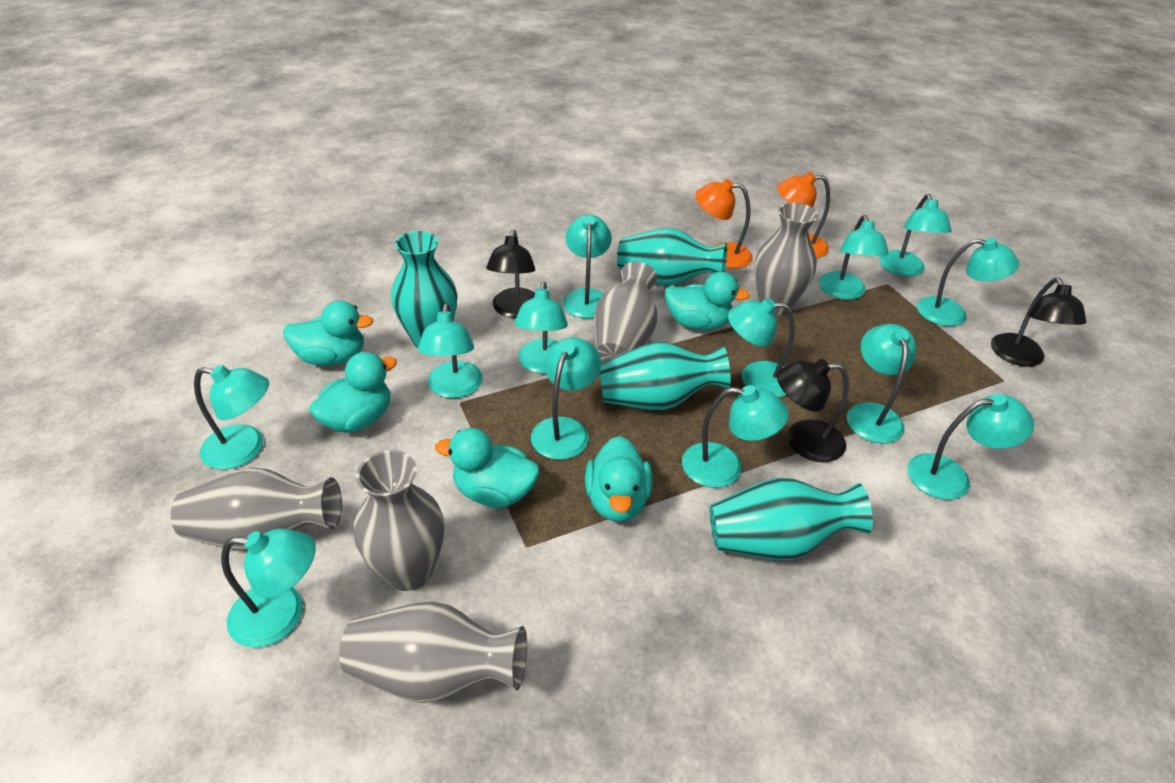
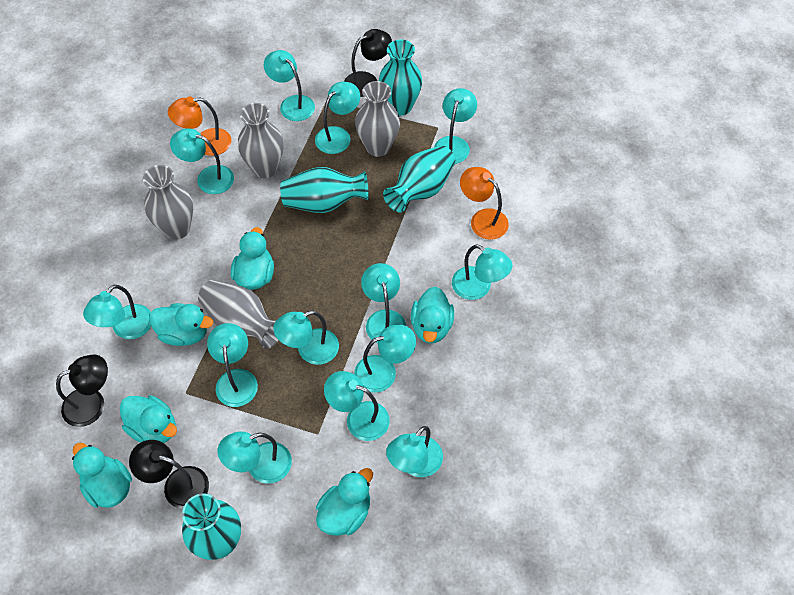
grey vase: 5 -> 4
turquoise duck: 5 -> 6

